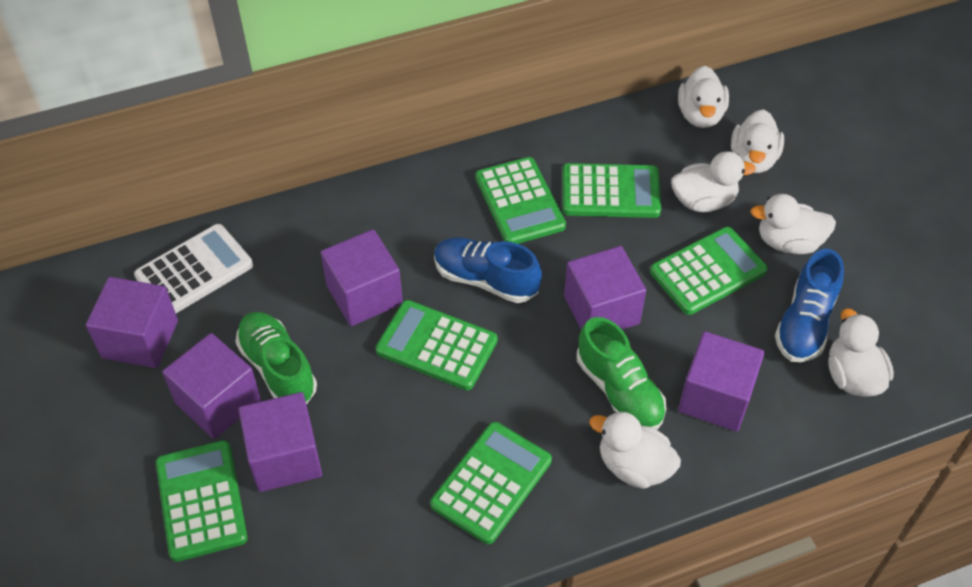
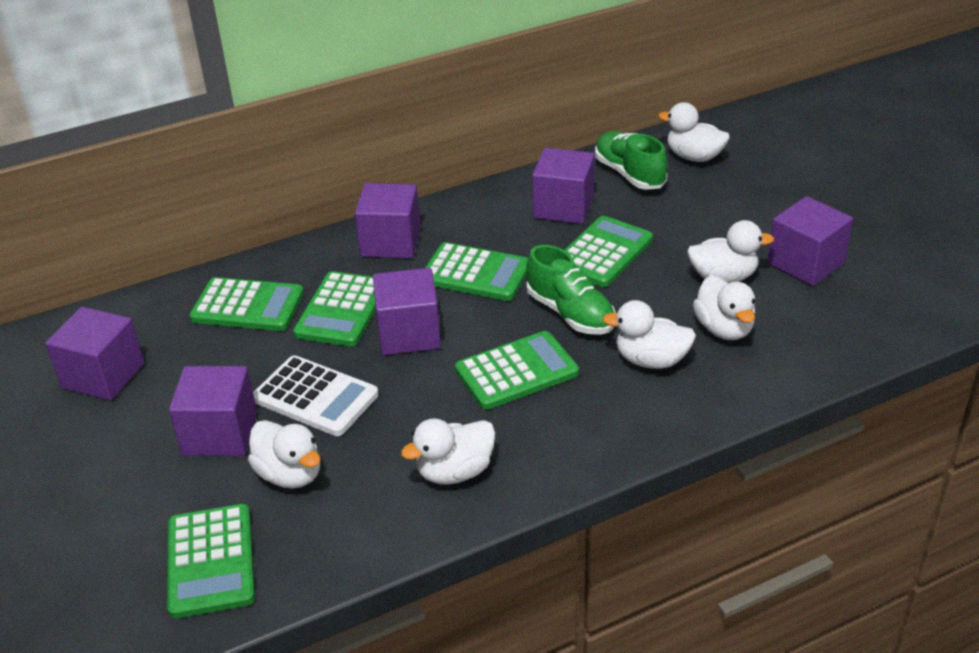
blue shoe: 2 -> 0

